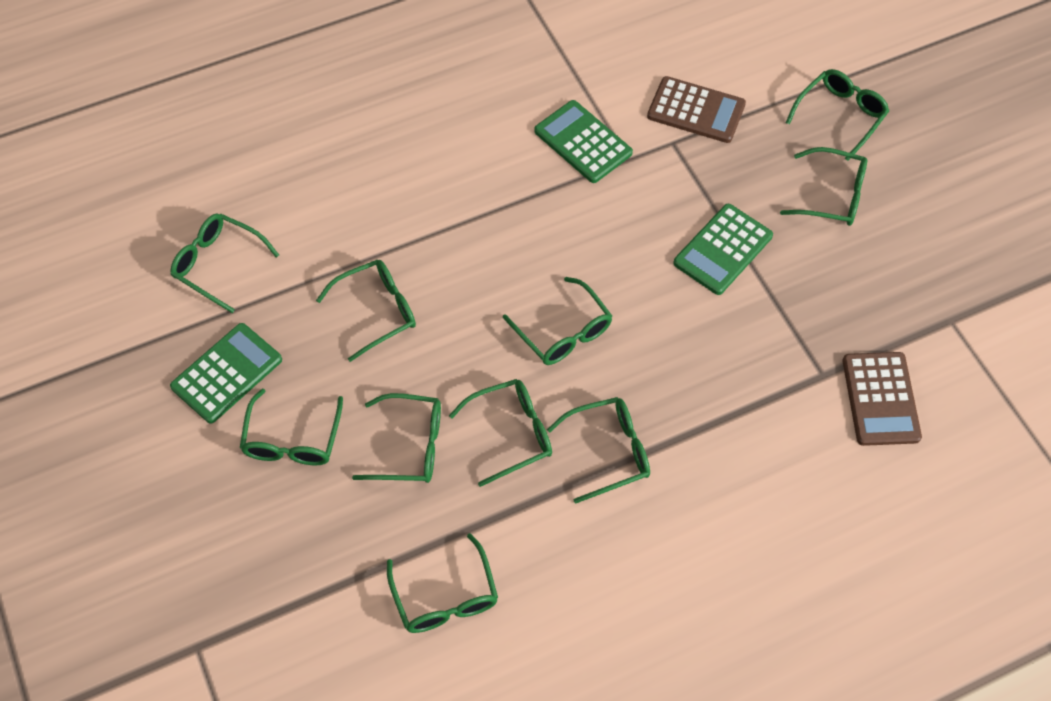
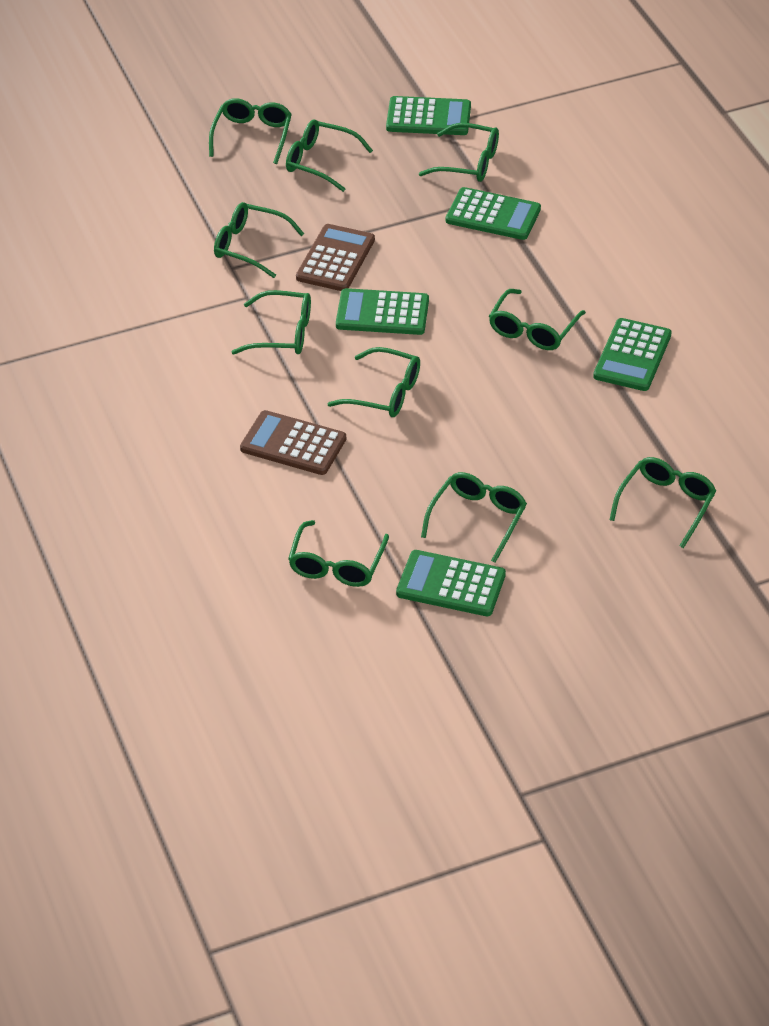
green calculator: 3 -> 5

